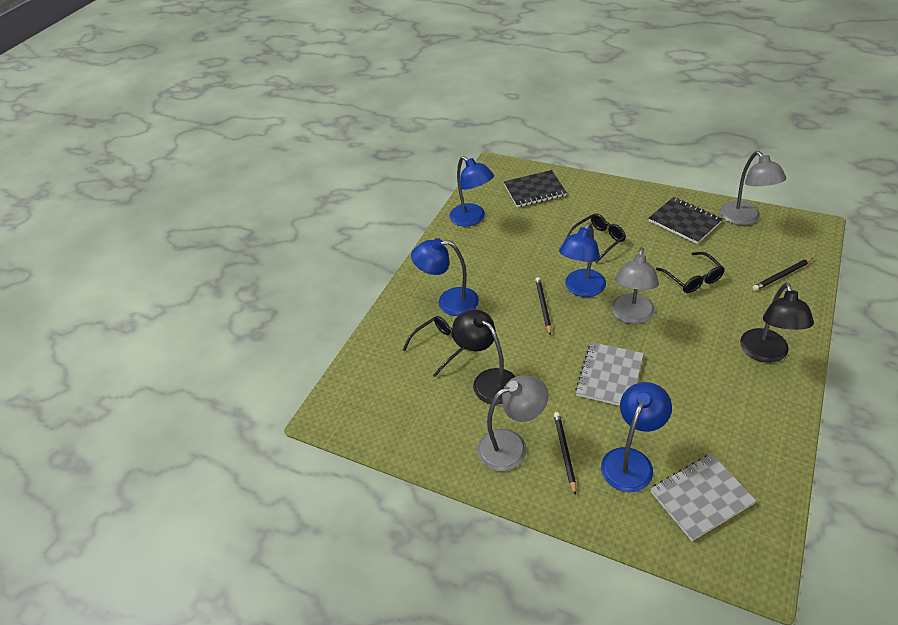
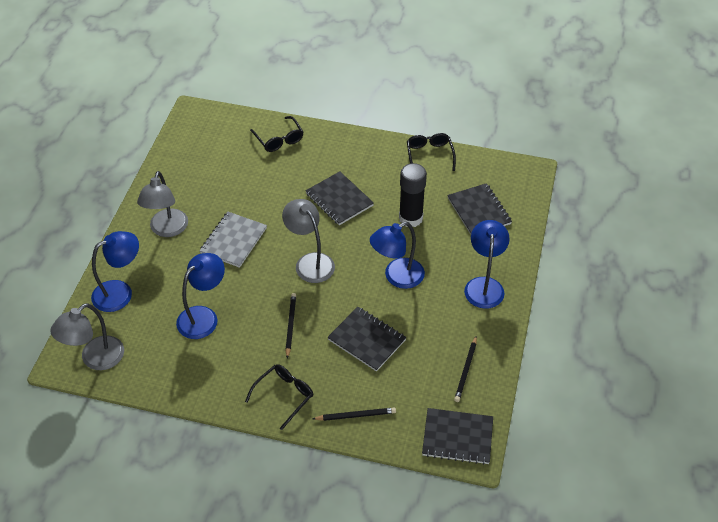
black glue stick: 0 -> 1
black lamp: 2 -> 0
black notebook: 2 -> 4
grey notebook: 2 -> 1

